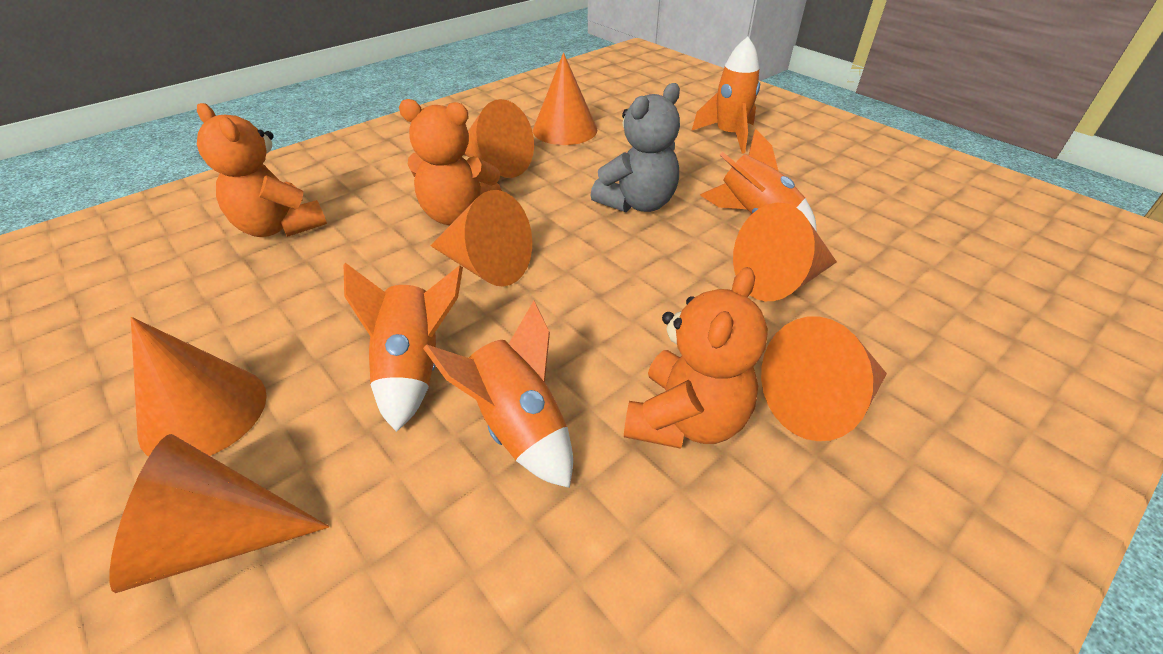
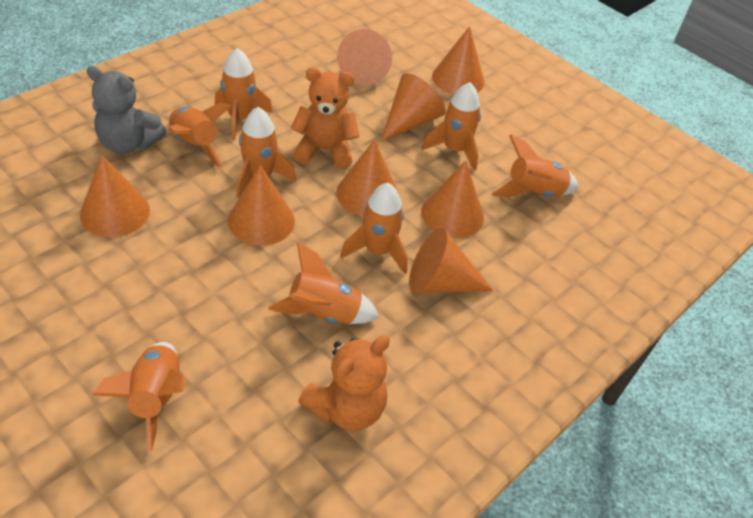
orange cone: 7 -> 8
orange rocket: 4 -> 8
orange teddy bear: 3 -> 2

